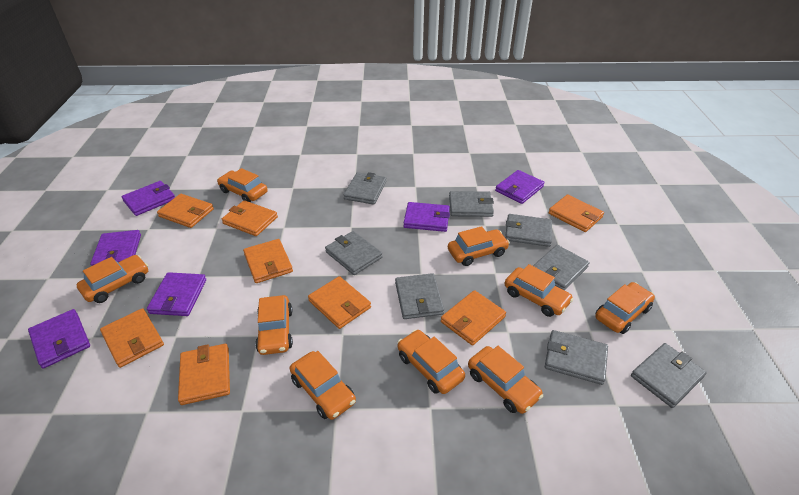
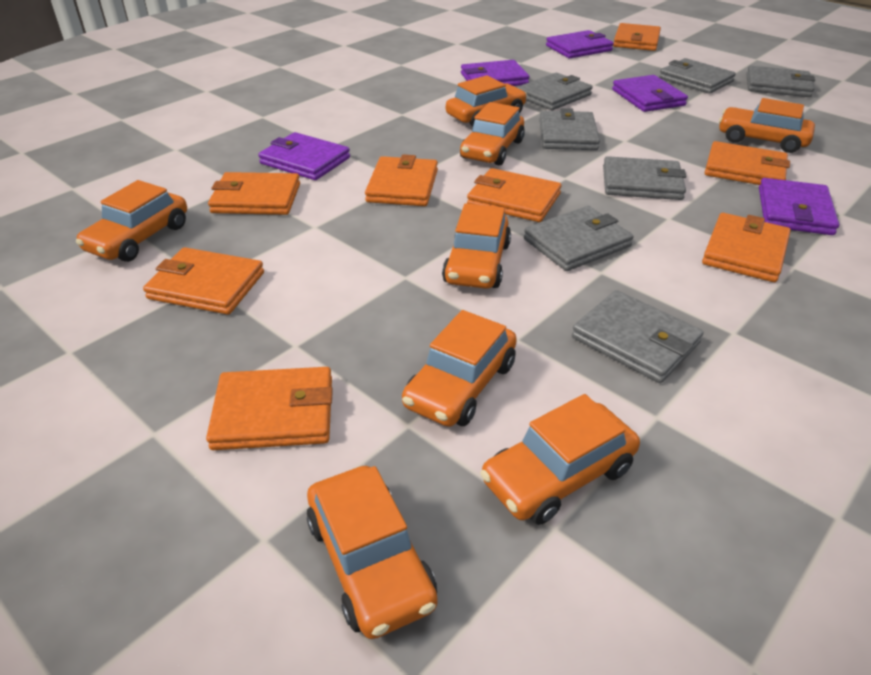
grey wallet: 8 -> 7
orange car: 9 -> 8
purple wallet: 6 -> 5

